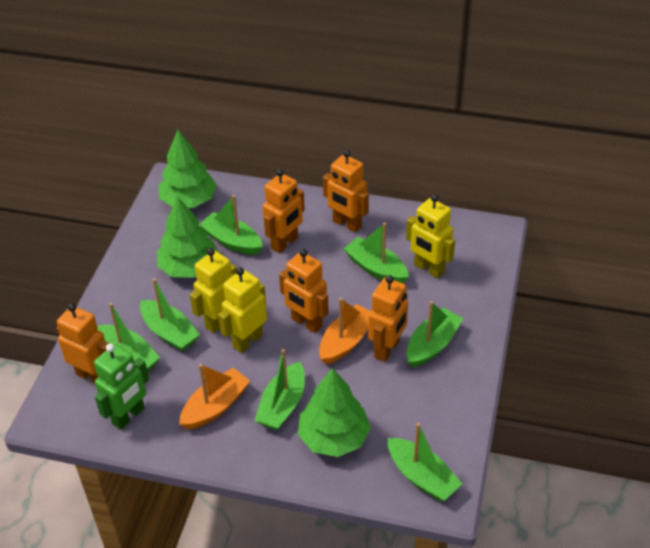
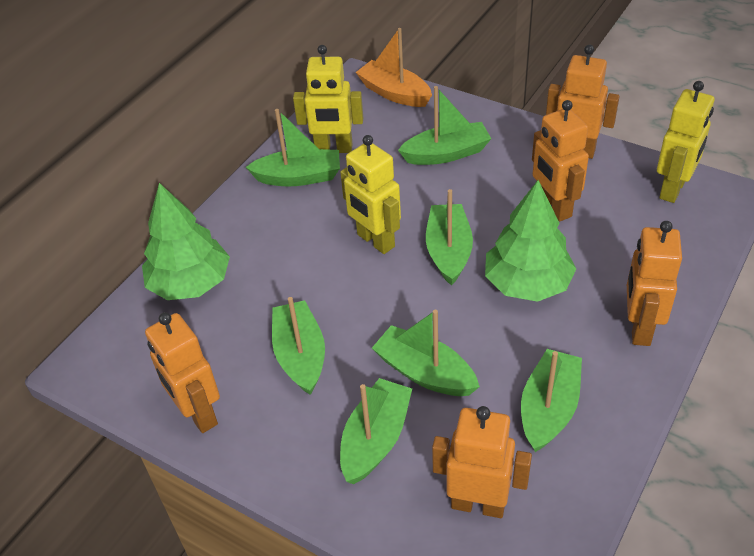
green robot: 1 -> 0
green tree: 3 -> 2
orange boat: 2 -> 1

